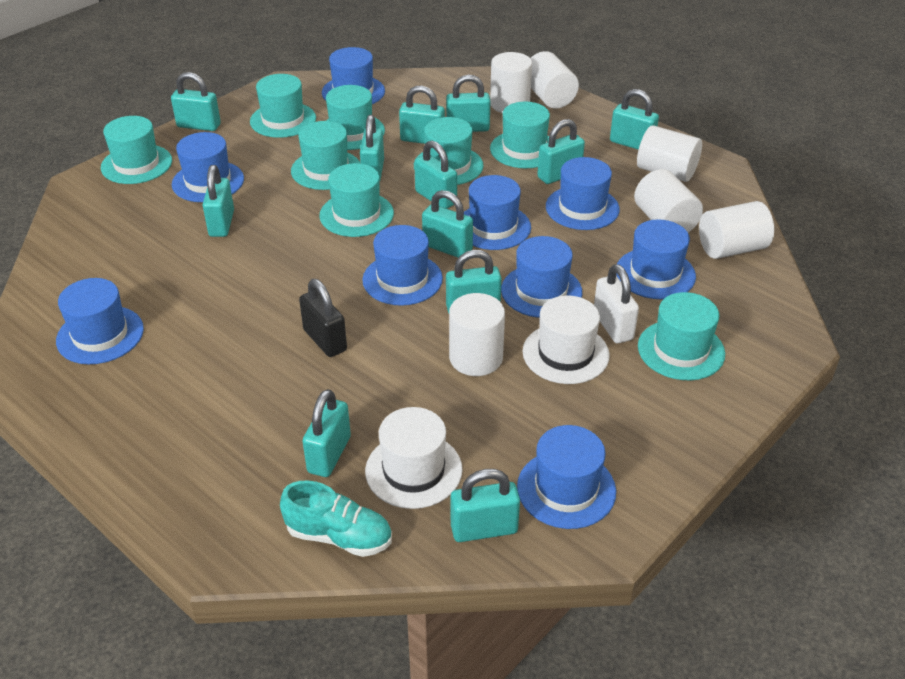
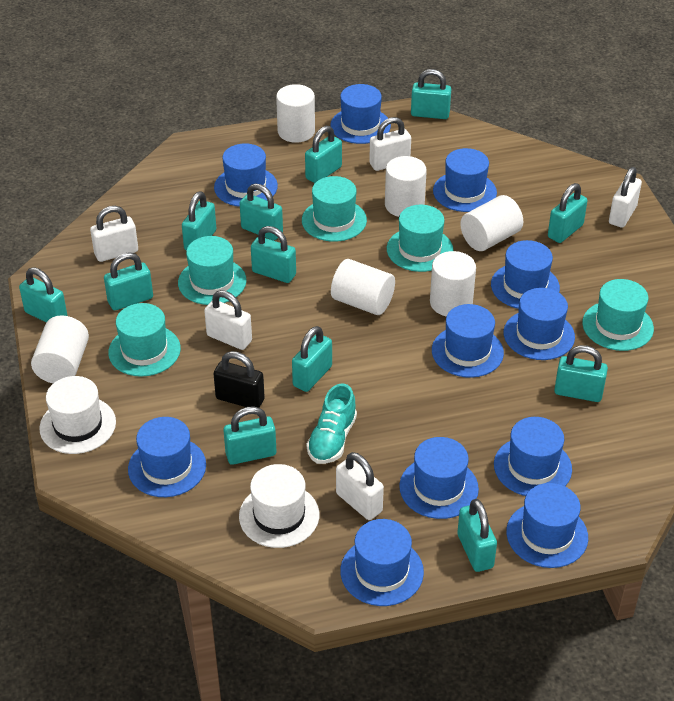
blue hat: 9 -> 11
turquoise hat: 8 -> 5
white padlock: 1 -> 5

